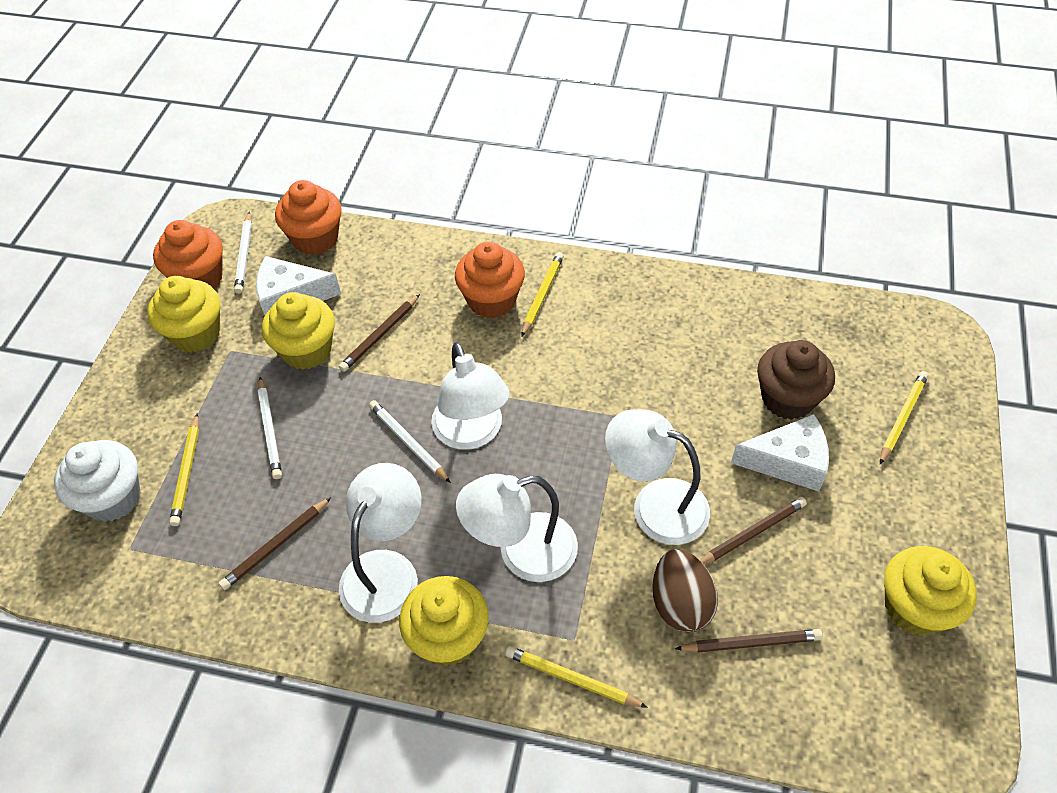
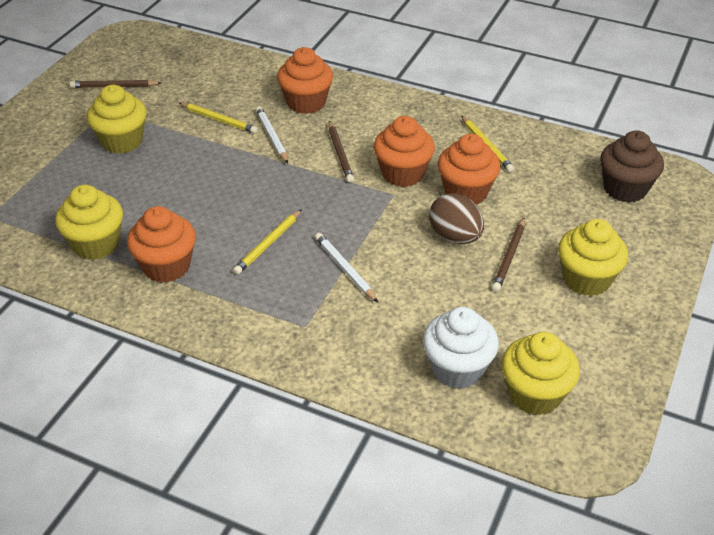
brown pencil: 4 -> 3
orange cupcake: 3 -> 4
white cheese: 2 -> 0
white lamp: 4 -> 0
white pencil: 3 -> 2
yellow pencil: 4 -> 3

